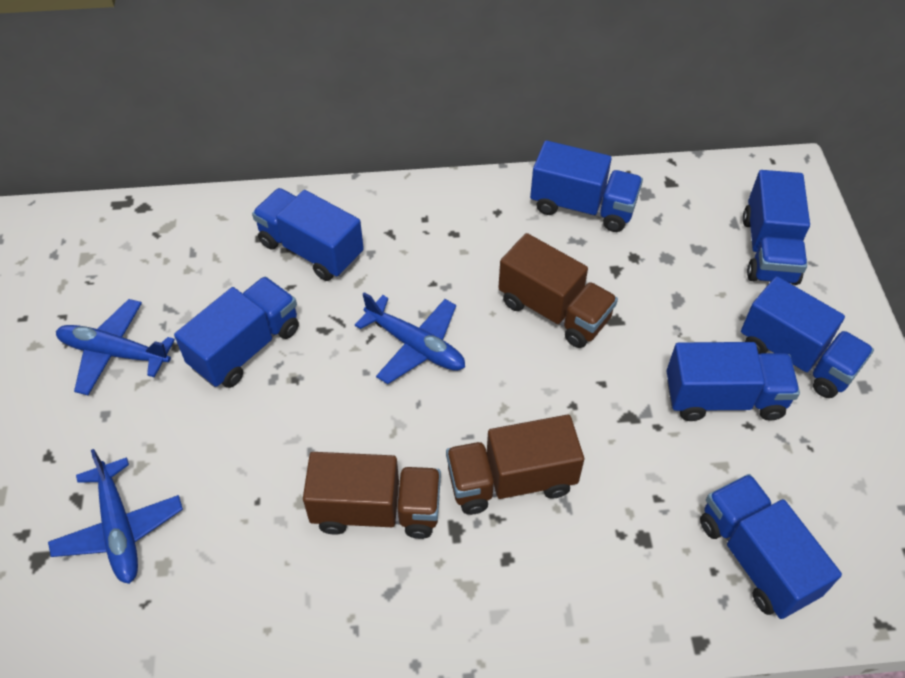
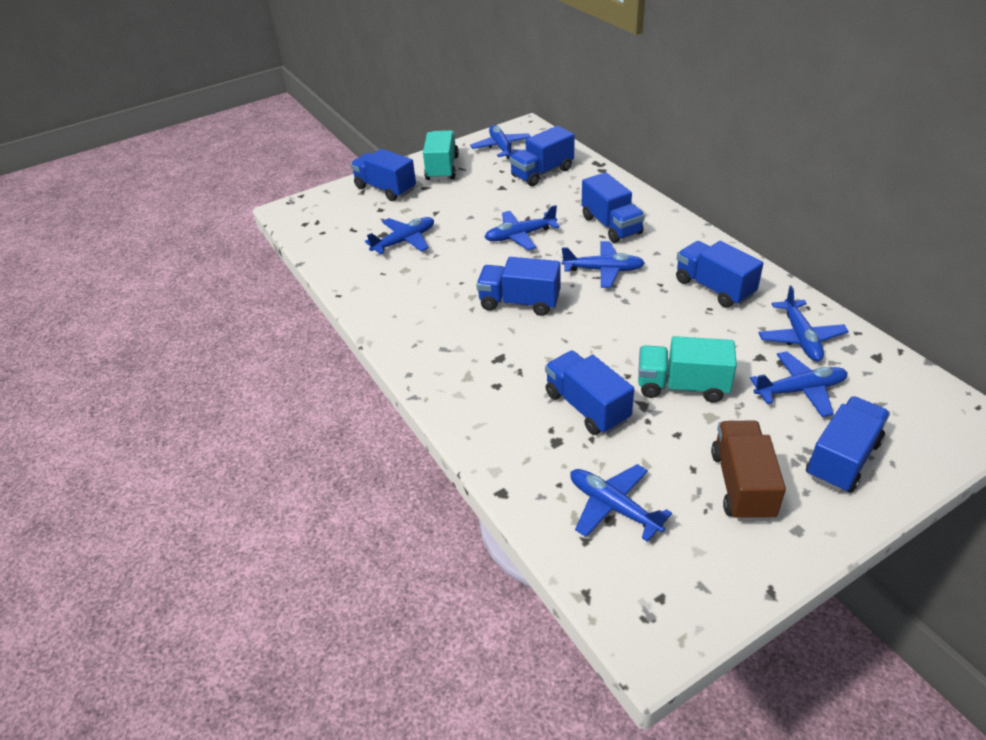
blue plane: 3 -> 7
brown truck: 3 -> 1
turquoise truck: 0 -> 2

